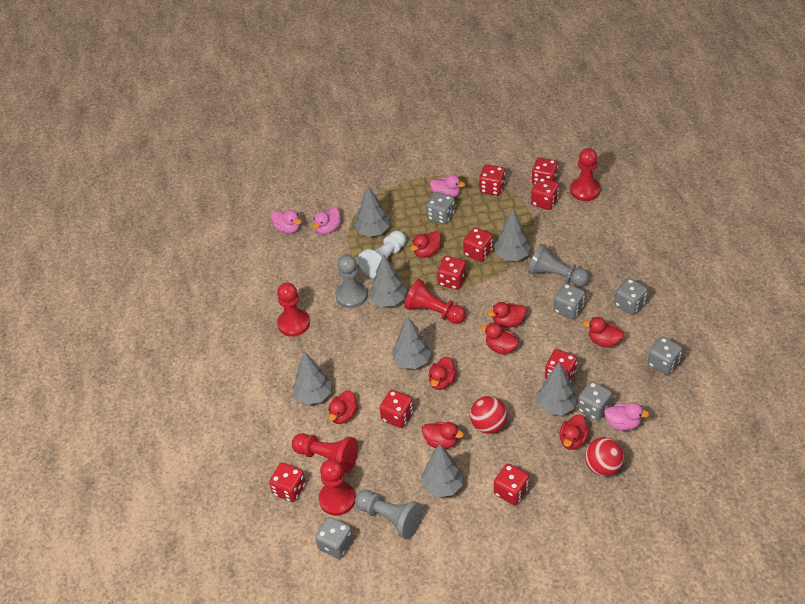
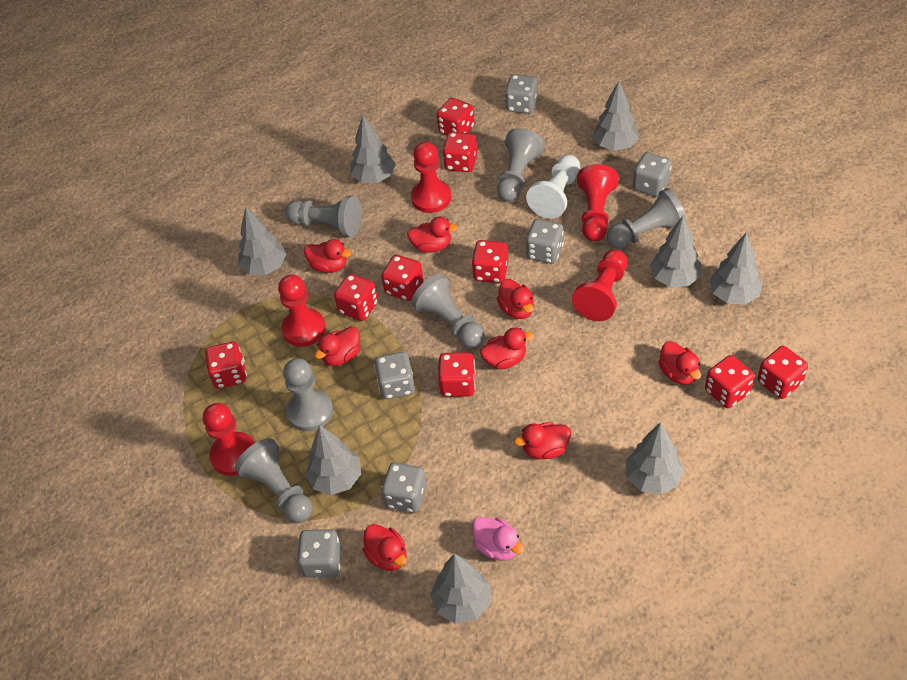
grey pawn: 3 -> 6
grey tree: 7 -> 8
pink duck: 4 -> 1
red ball: 2 -> 0

